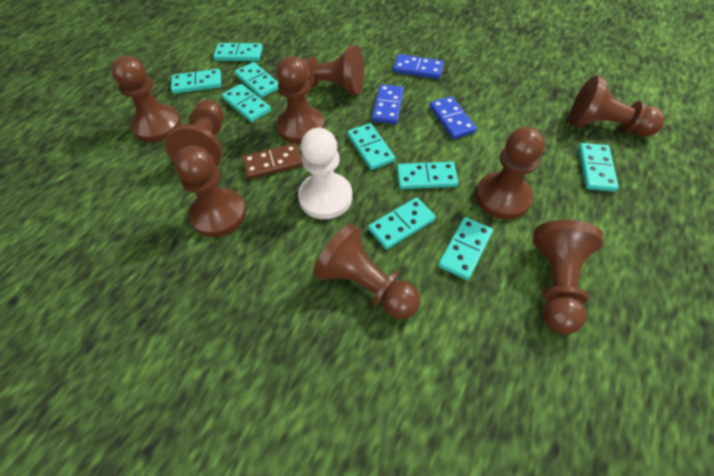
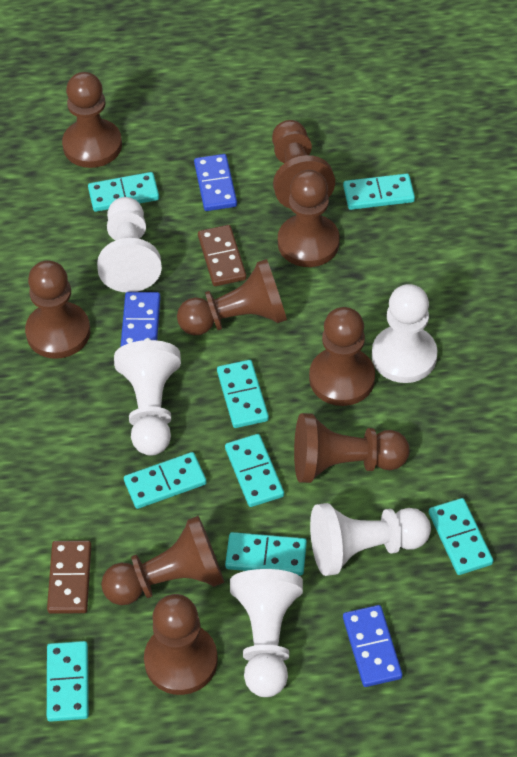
brown domino: 1 -> 2
turquoise domino: 9 -> 8
white pawn: 1 -> 5

